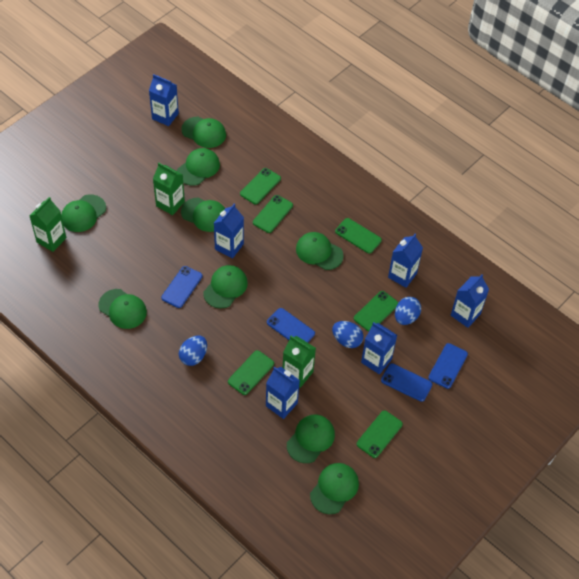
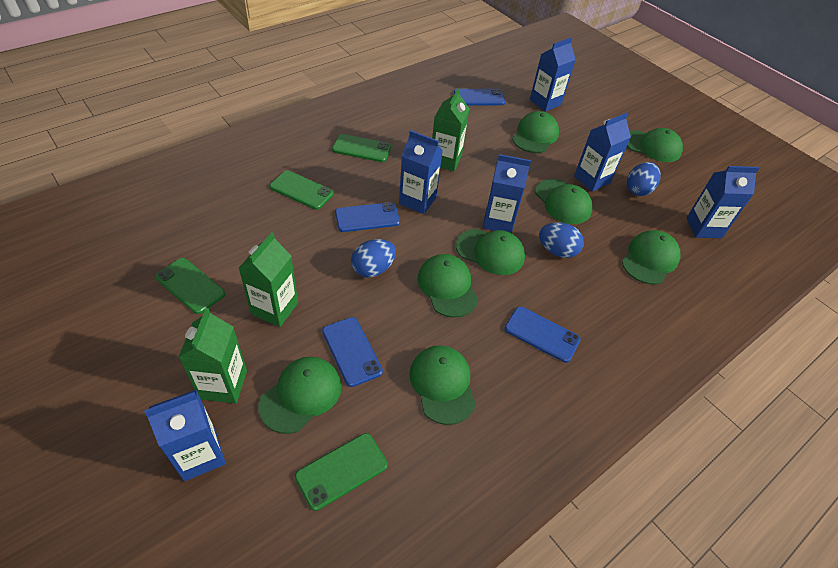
green cap: 9 -> 8
green phone: 6 -> 4

